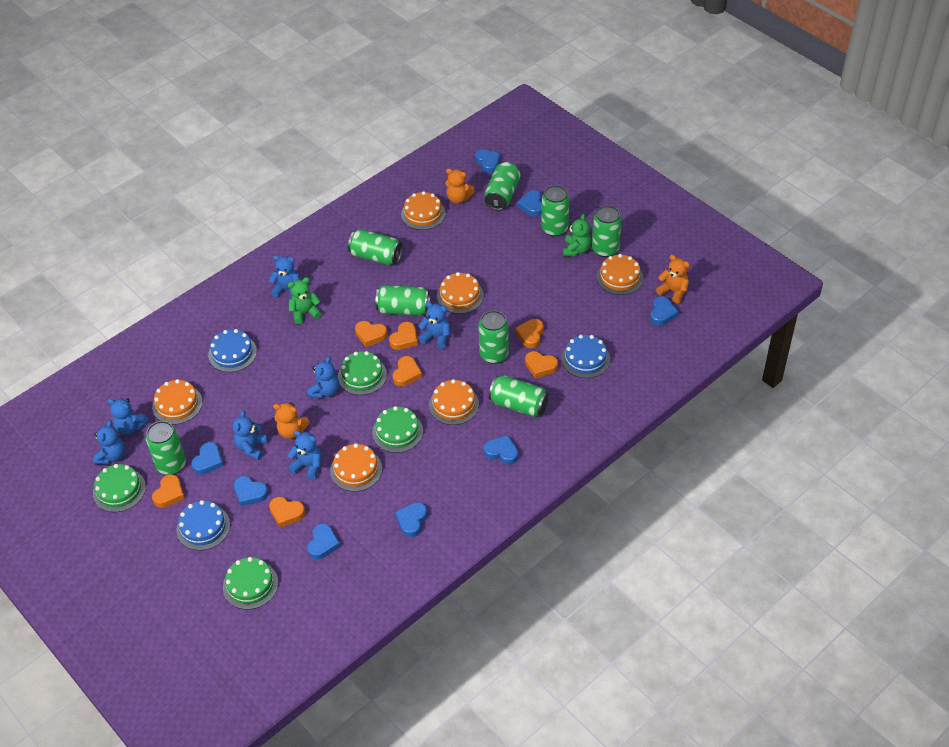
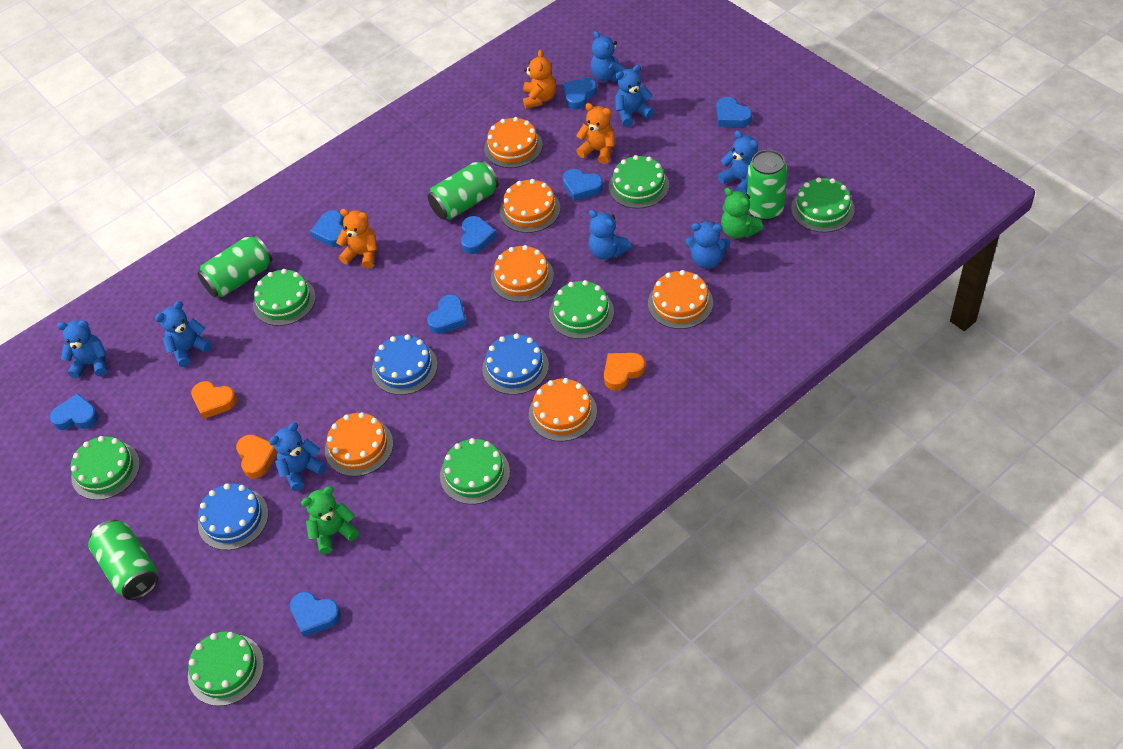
blue teddy bear: 7 -> 8
green cake: 4 -> 7
green can: 8 -> 4
orange heart: 7 -> 3

